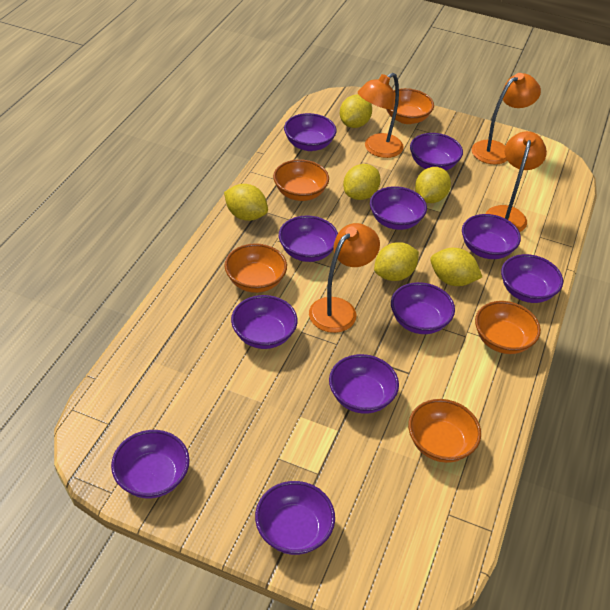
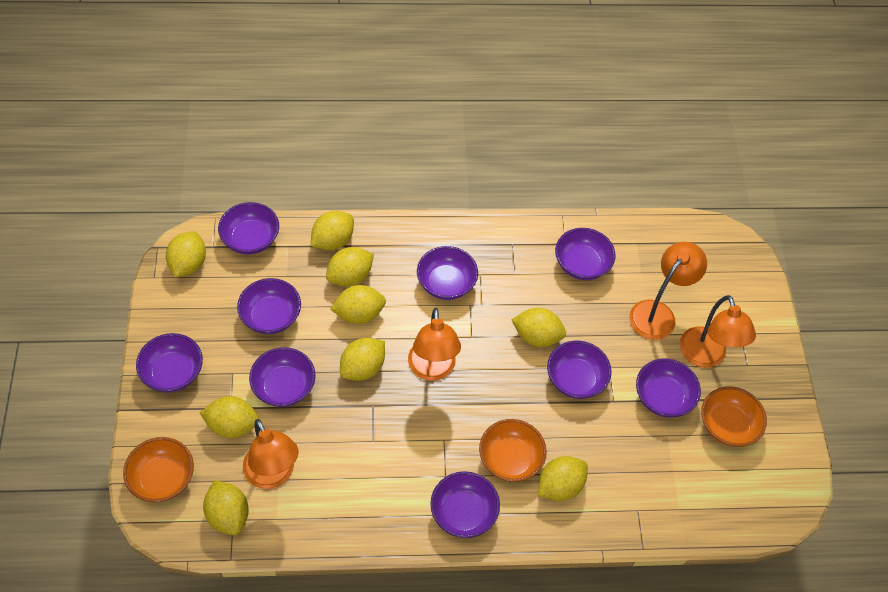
orange bowl: 5 -> 3
purple bowl: 11 -> 9
yellow lemon: 6 -> 9

